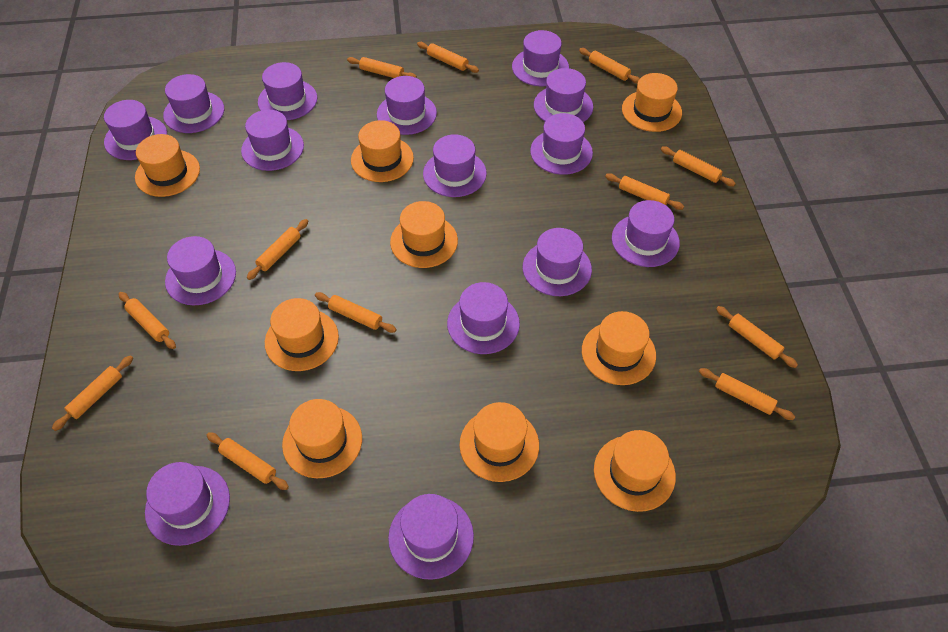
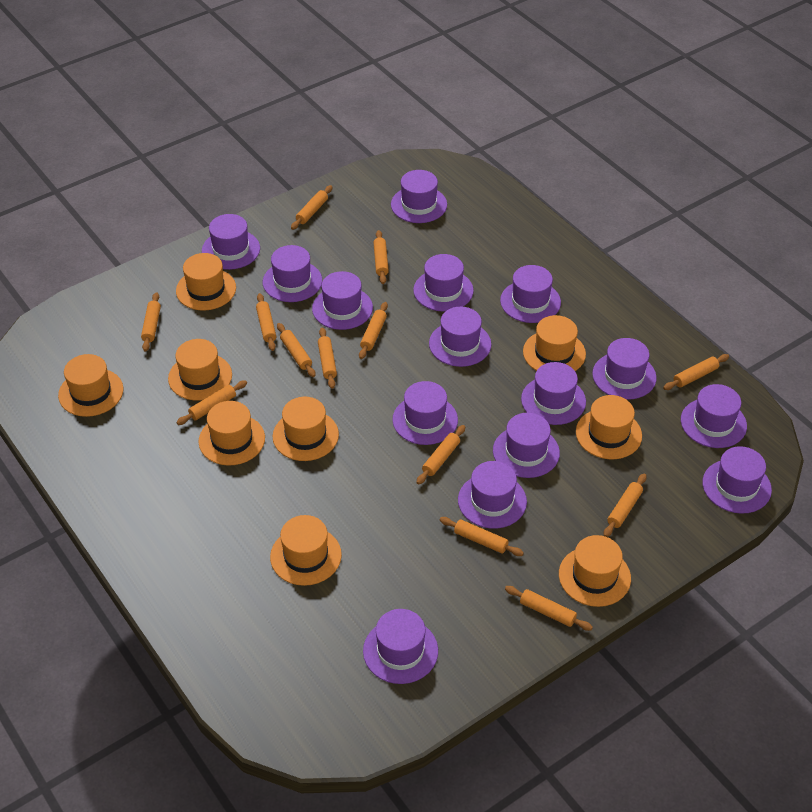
orange rolling pin: 12 -> 13

